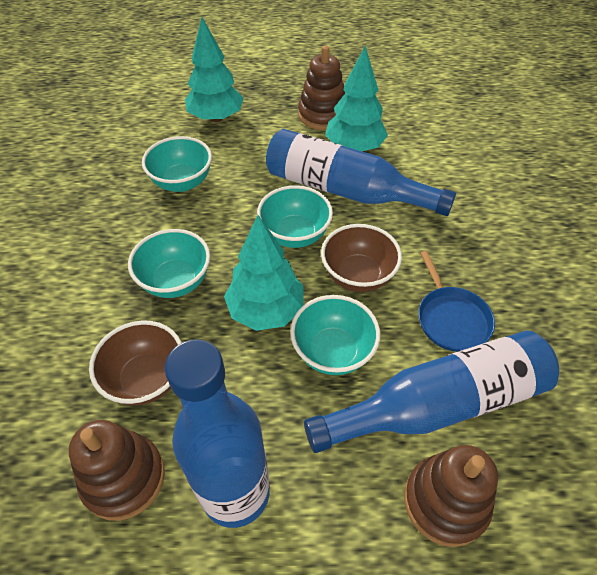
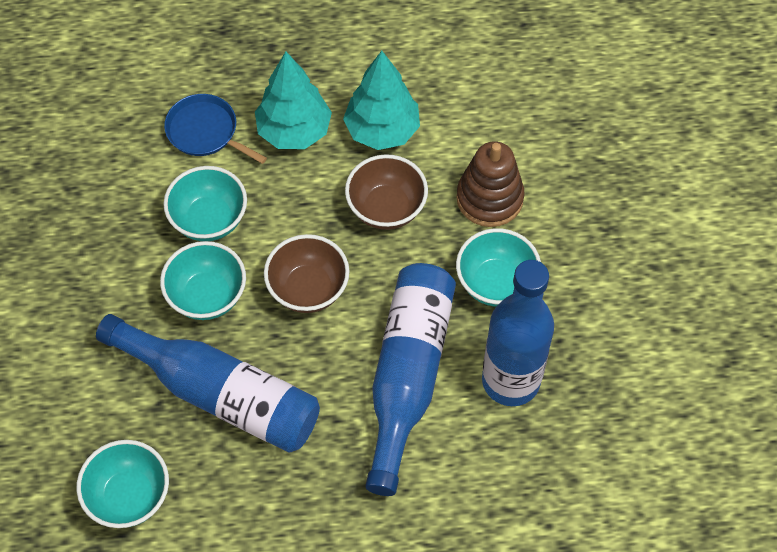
brown stacking toy: 3 -> 1
turquoise tree: 3 -> 2

